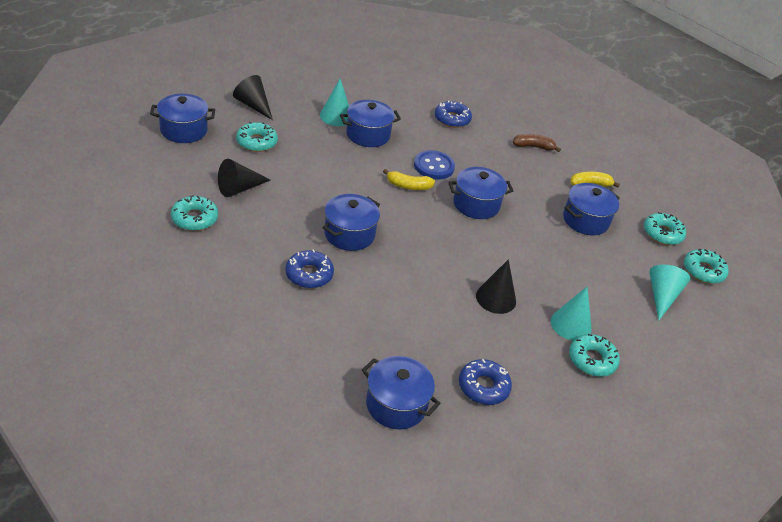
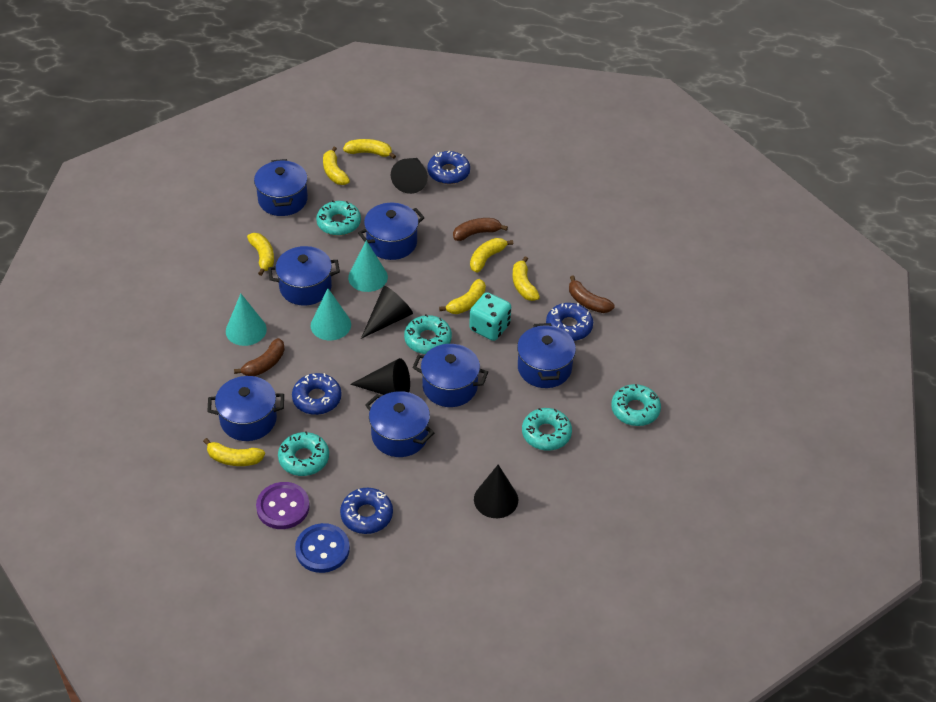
black cone: 3 -> 4
blue donut: 3 -> 4
blue pot: 6 -> 7
brown banana: 1 -> 3
purple button: 0 -> 1
turquoise dice: 0 -> 1
yellow banana: 2 -> 7

